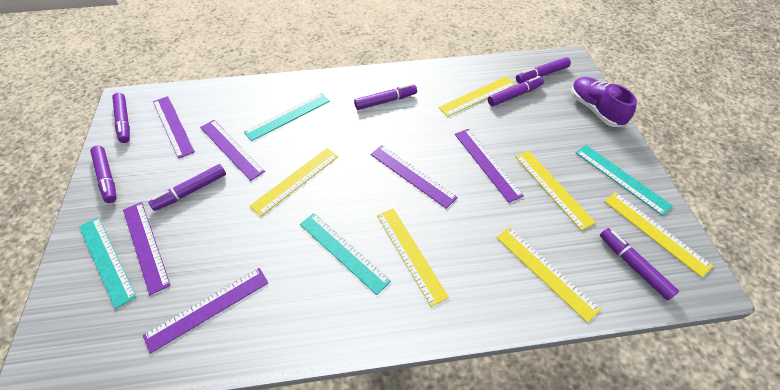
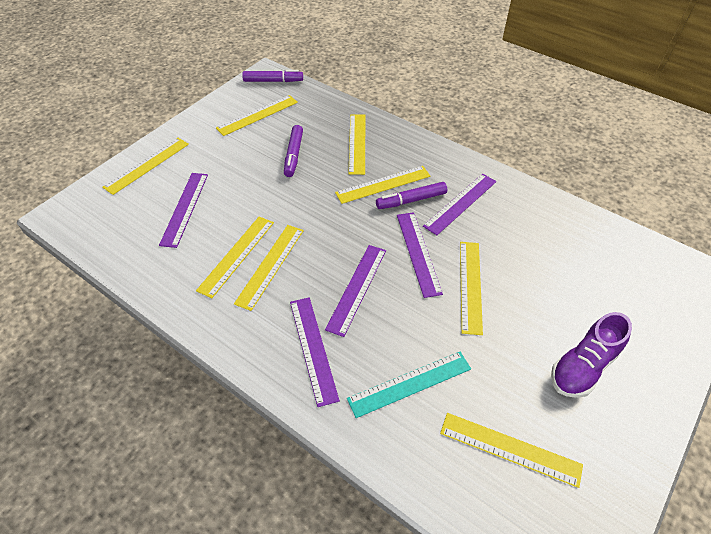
purple marker: 7 -> 3
purple ruler: 6 -> 5
turquoise ruler: 4 -> 1
yellow ruler: 6 -> 8

